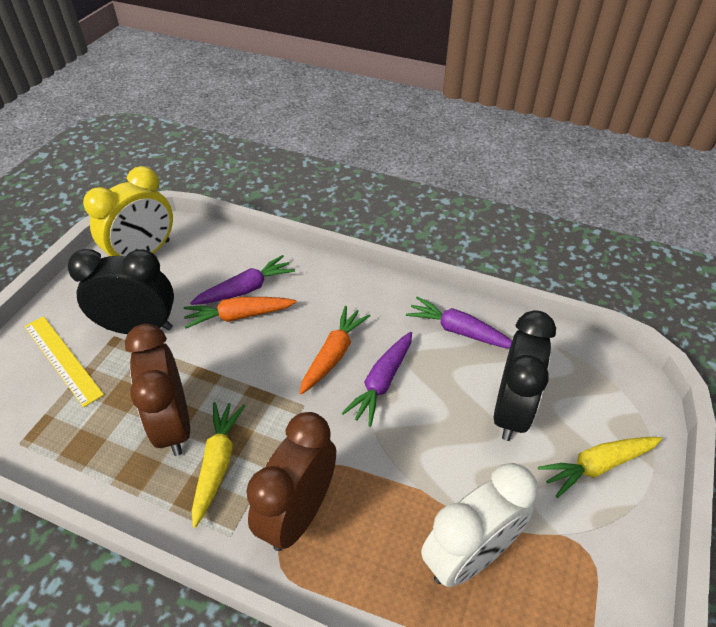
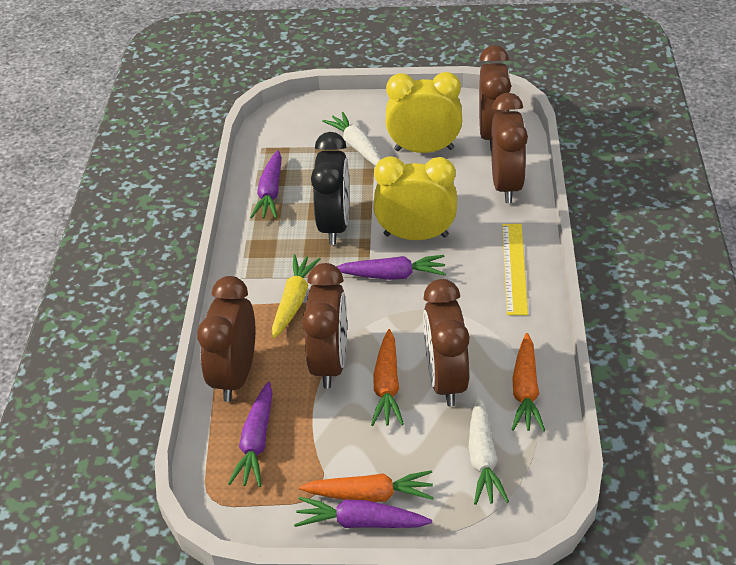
black clock: 2 -> 1
brown clock: 2 -> 5
orange carrot: 2 -> 3
purple carrot: 3 -> 4
white carrot: 0 -> 2
white clock: 1 -> 0
yellow carrot: 2 -> 1
yellow clock: 1 -> 2

